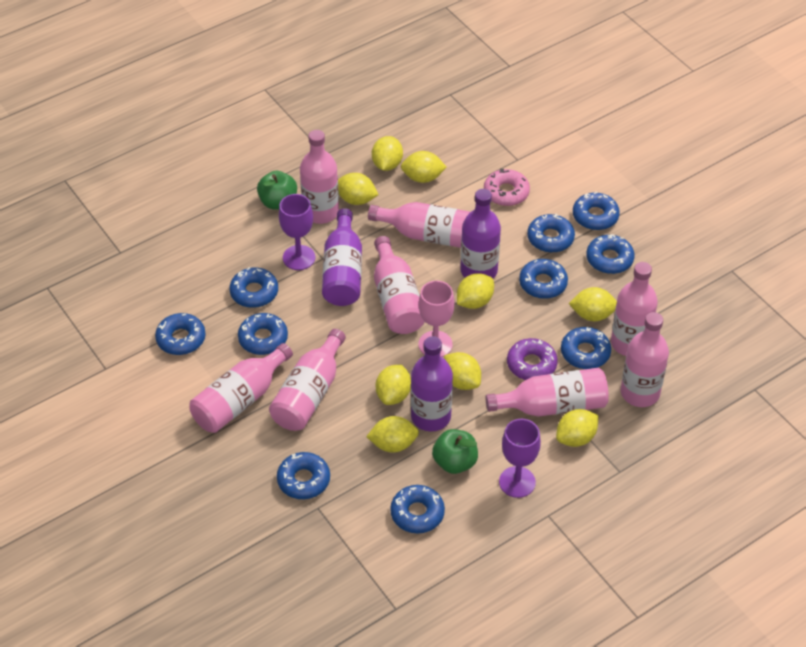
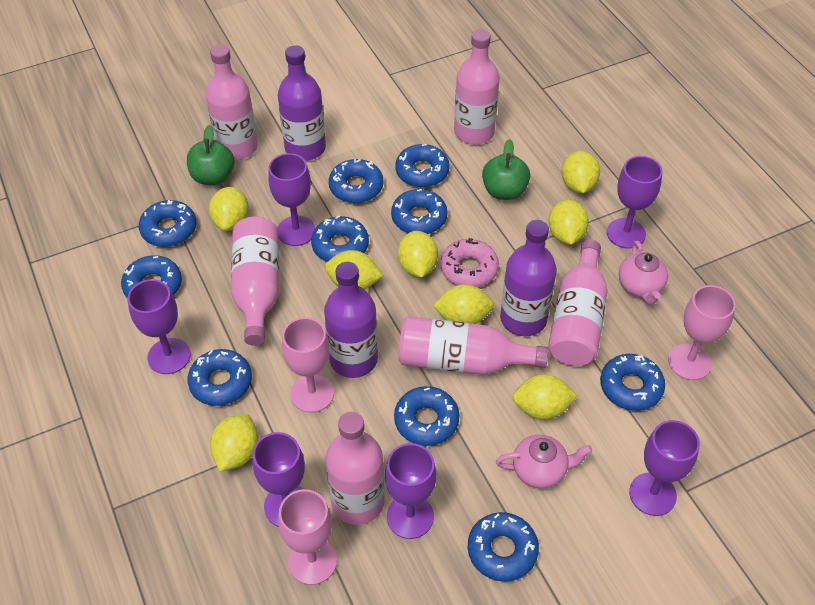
pink bottle: 8 -> 6
pink goblet: 1 -> 3
pink teapot: 0 -> 2
purple donut: 1 -> 0
purple goblet: 2 -> 6
yellow lemon: 9 -> 8

